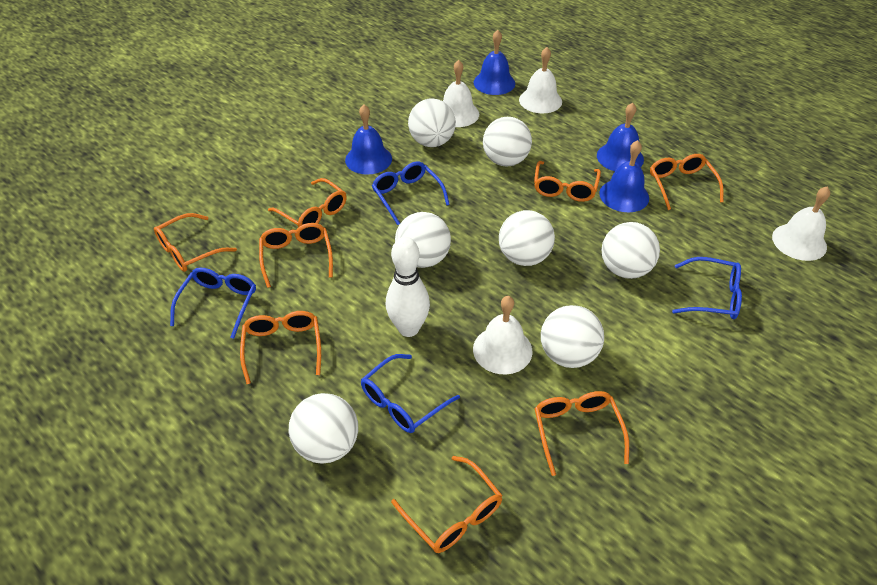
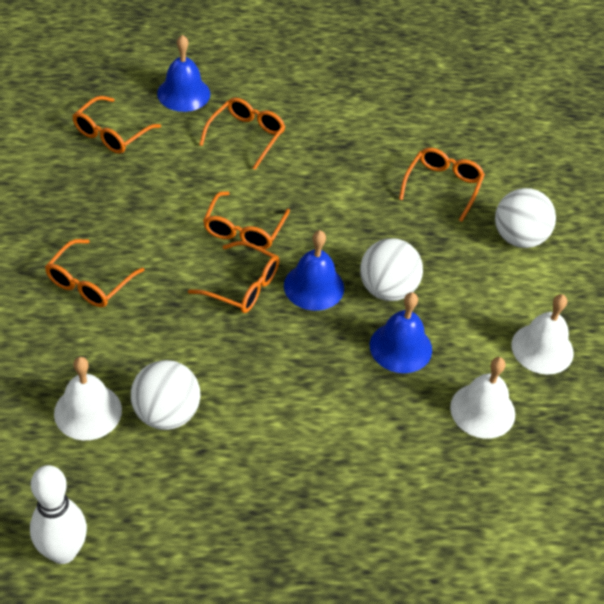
blue bell: 4 -> 3
blue glasses: 4 -> 0
orange glasses: 8 -> 6
white ball: 7 -> 3
white bell: 4 -> 3

